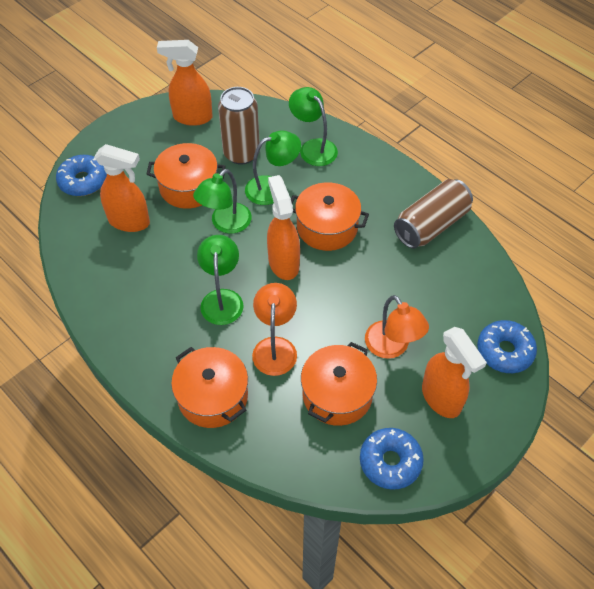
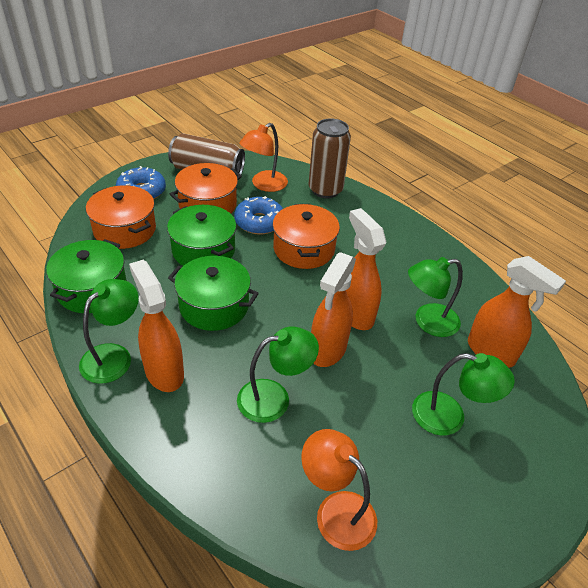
blue donut: 3 -> 2
green pot: 0 -> 3
orange pot: 4 -> 3

